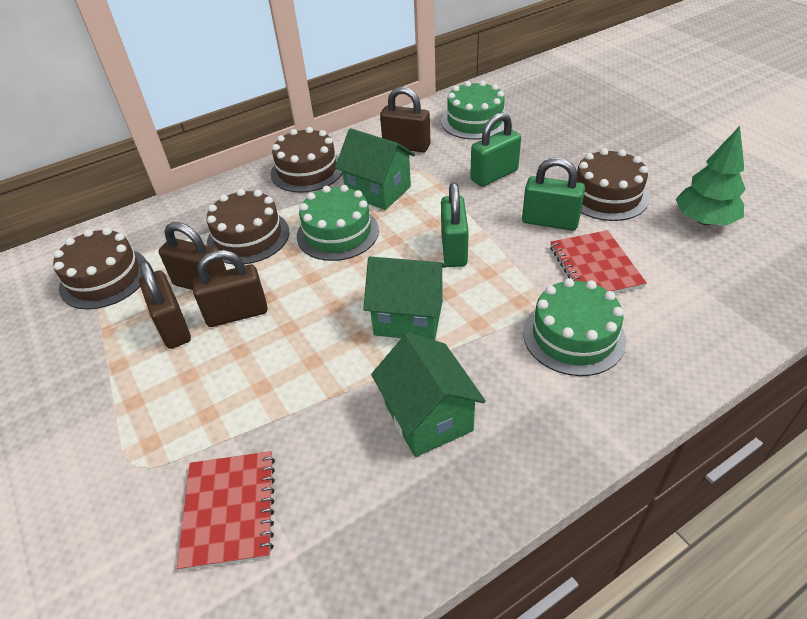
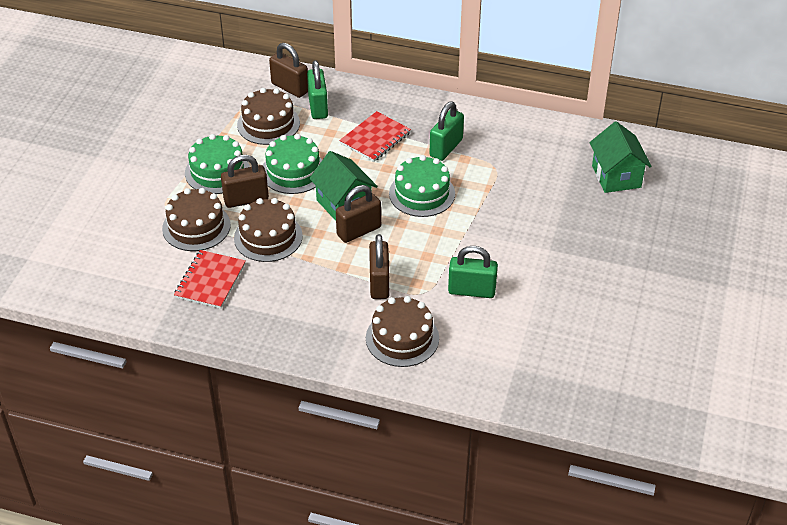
green house: 3 -> 2
green tree: 1 -> 0

